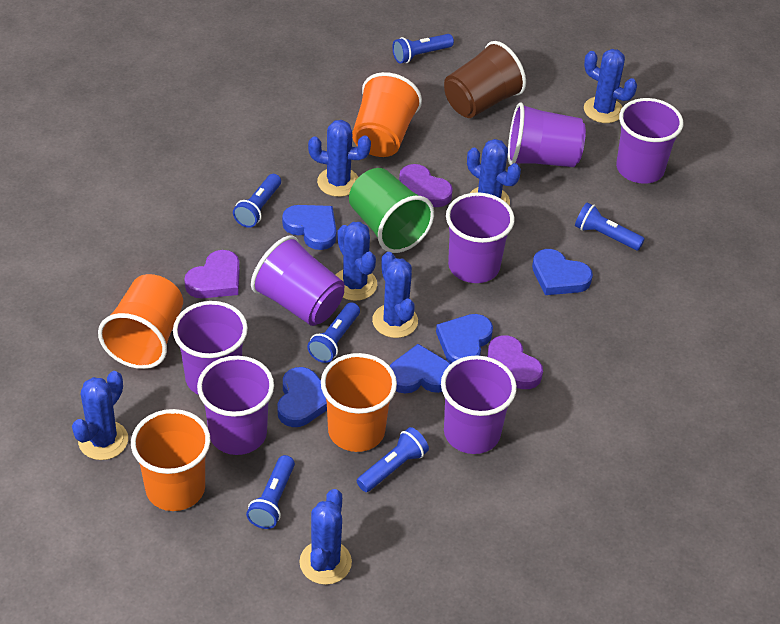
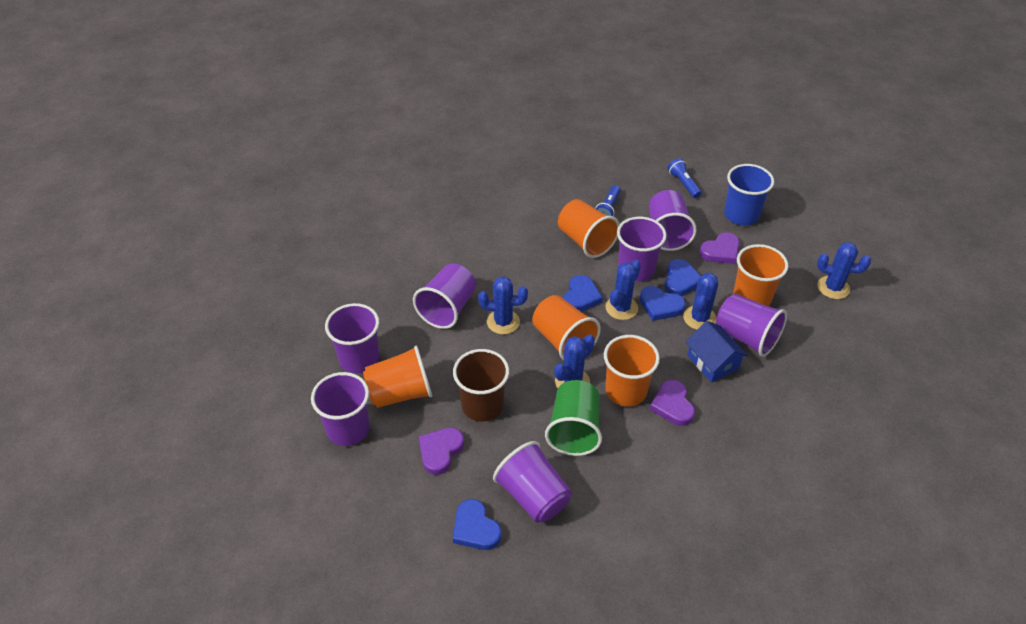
blue cactus: 7 -> 5
blue cup: 0 -> 1
blue flashlight: 6 -> 2
blue heart: 5 -> 4
blue house: 0 -> 1
orange cup: 4 -> 5

